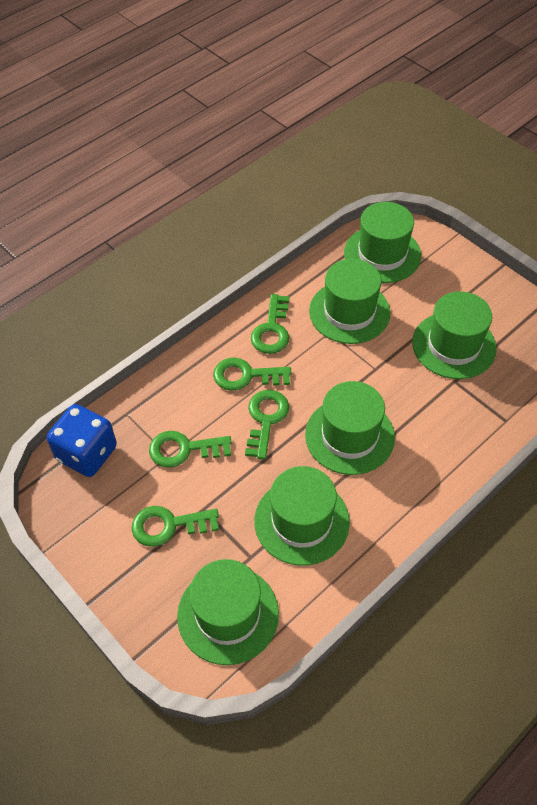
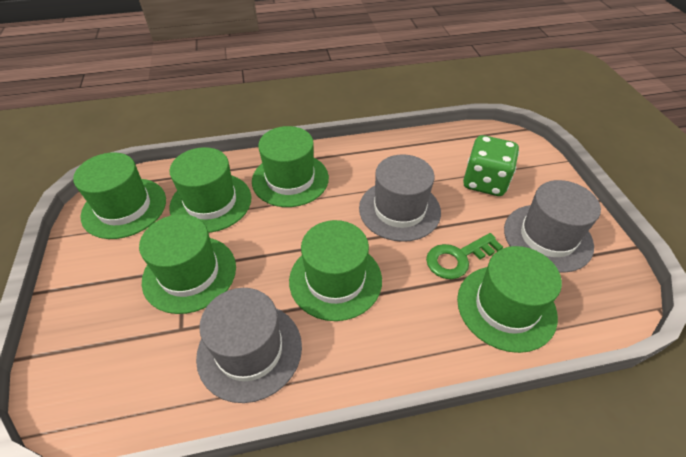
blue dice: 1 -> 0
green dice: 0 -> 1
green key: 5 -> 1
grey hat: 0 -> 3

